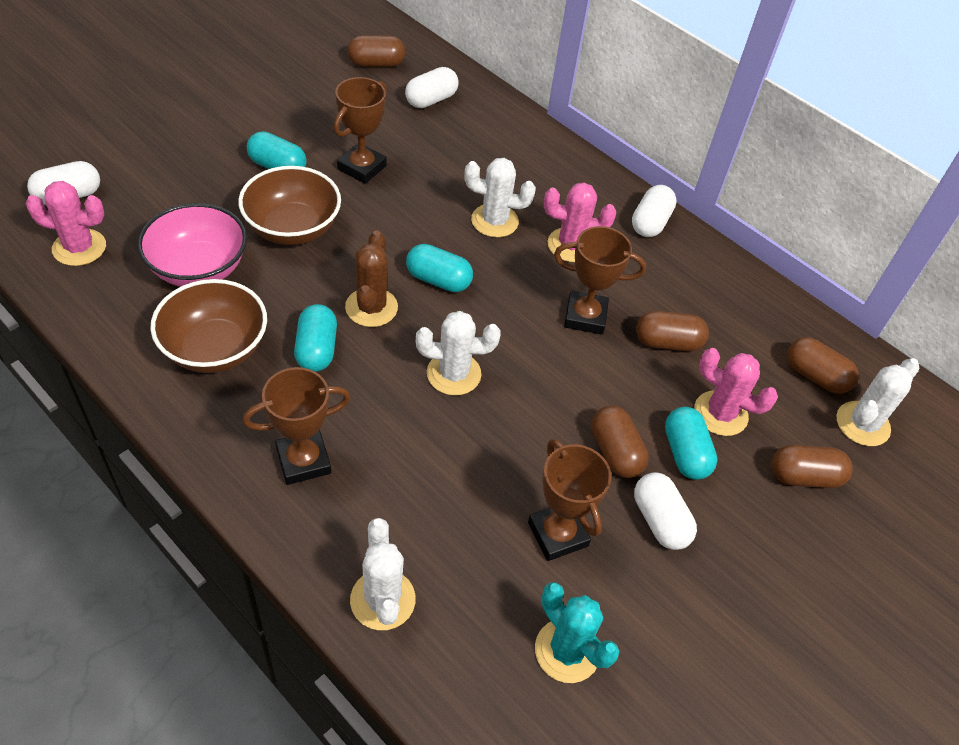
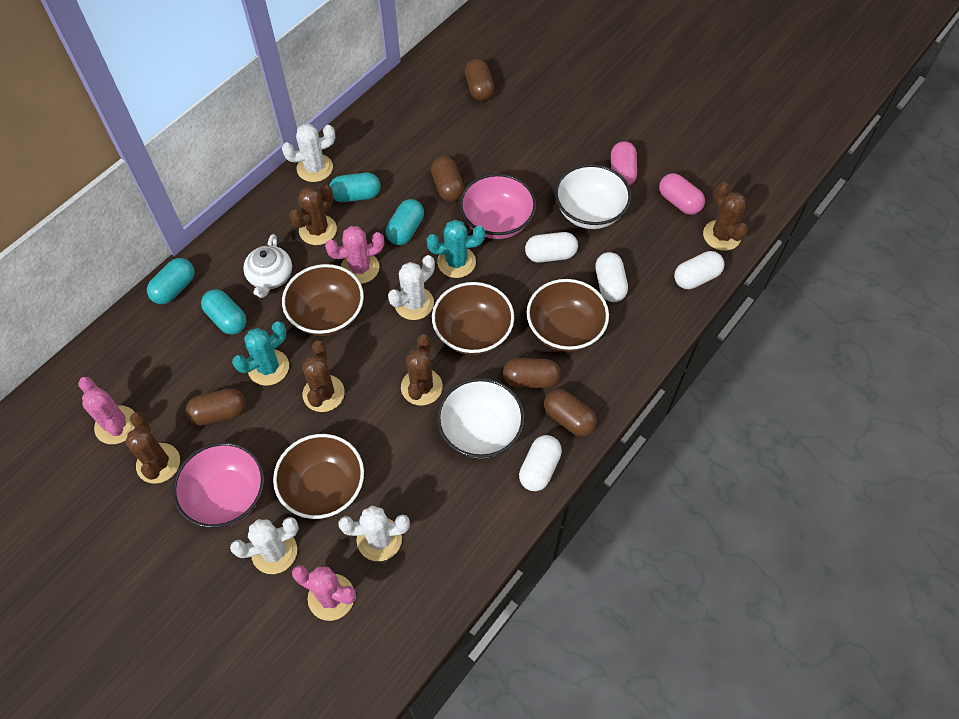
brown bowl: 2 -> 4
brown cactus: 1 -> 5
brown trophy: 4 -> 0
pink bowl: 1 -> 2
pink capsule: 0 -> 2
turquoise cactus: 1 -> 2
white bowl: 0 -> 2
white teapot: 0 -> 1

